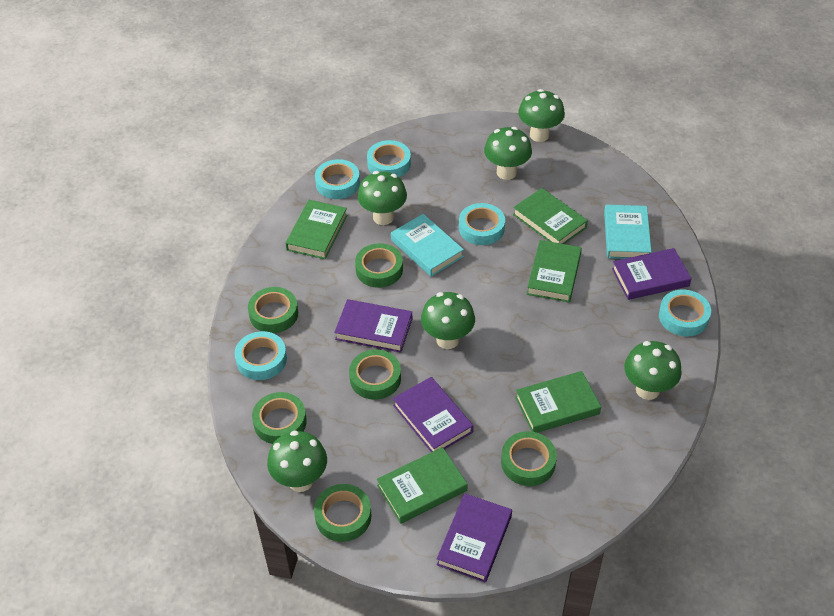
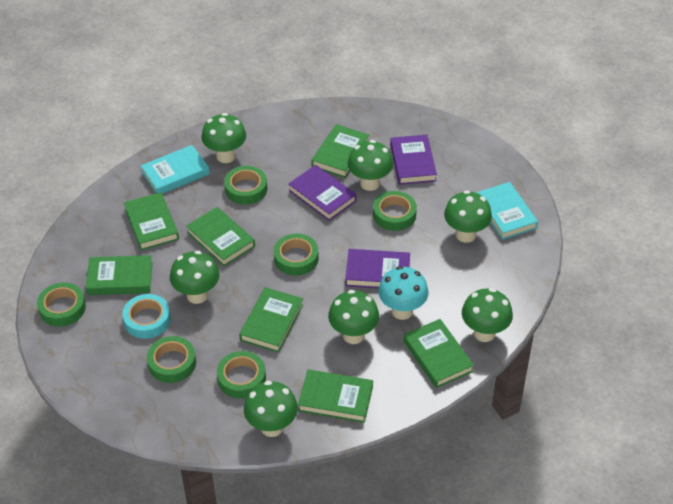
green book: 5 -> 7
green mushroom: 6 -> 7
purple book: 4 -> 3
turquoise mushroom: 0 -> 1
turquoise tape: 5 -> 1

